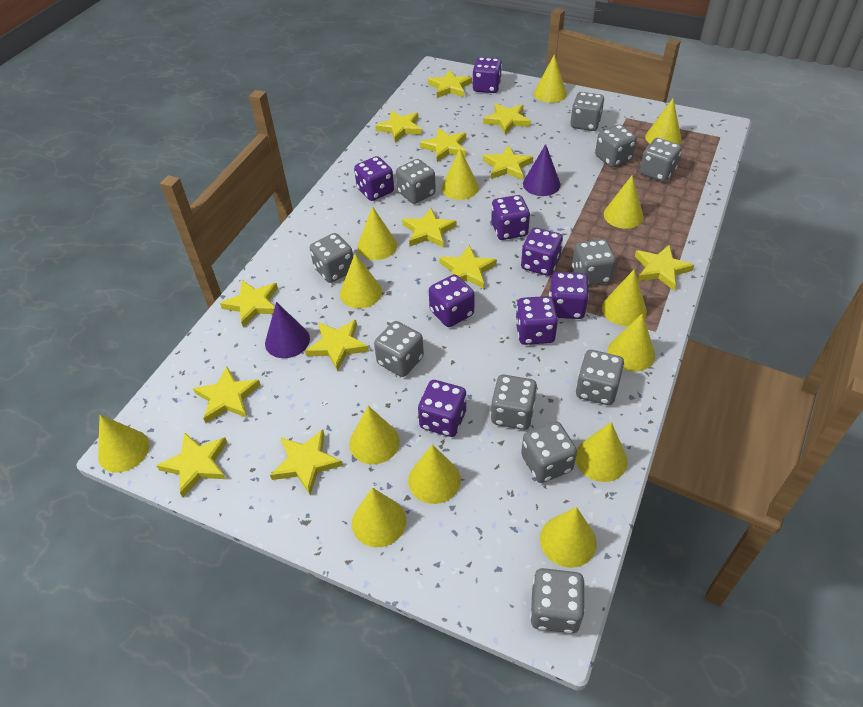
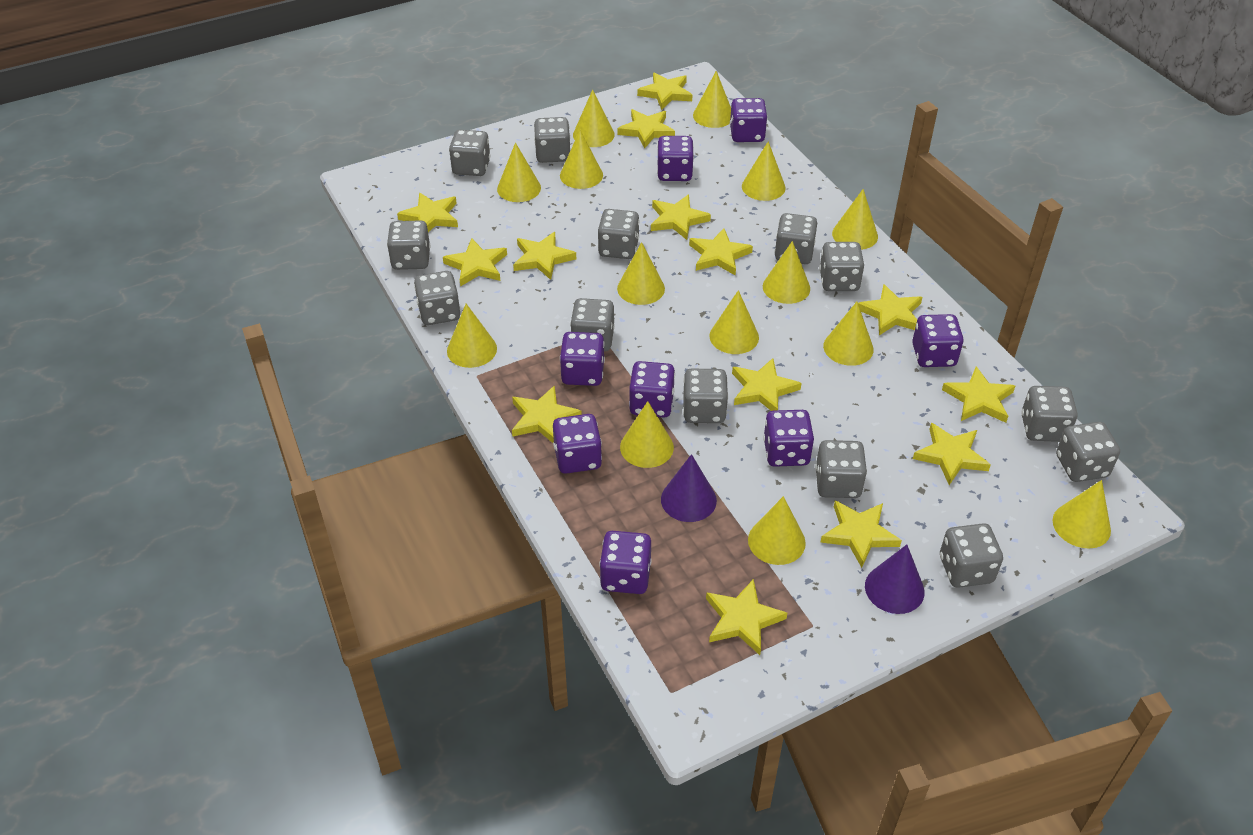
grey dice: 11 -> 13
yellow star: 13 -> 14

